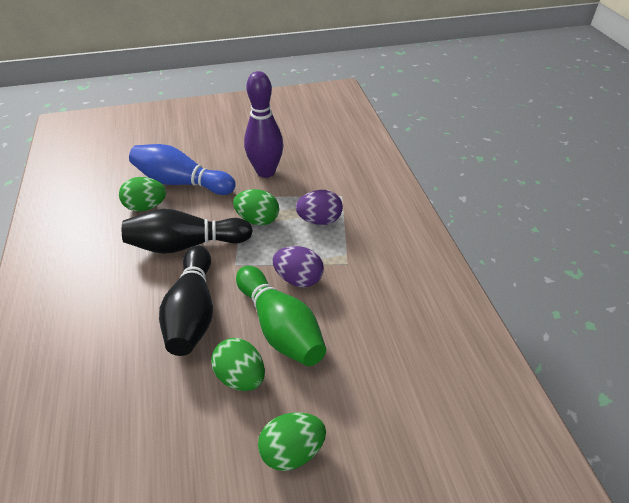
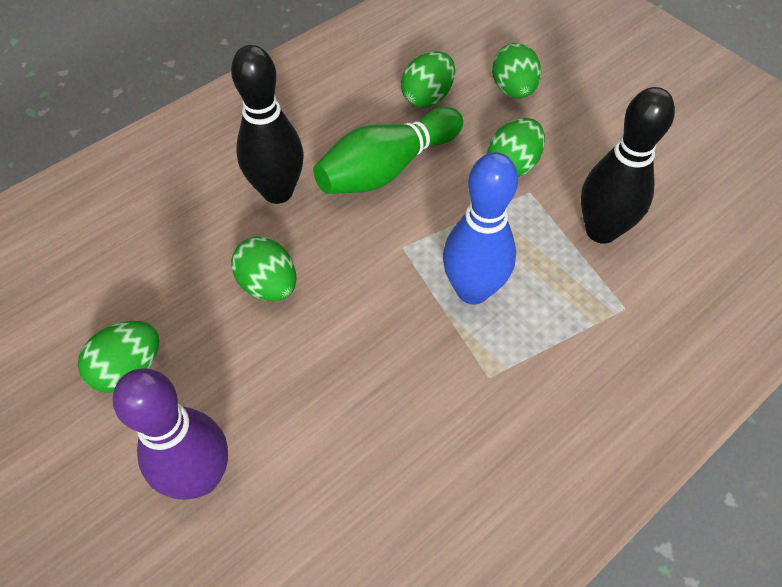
green egg: 4 -> 5
purple egg: 2 -> 0

